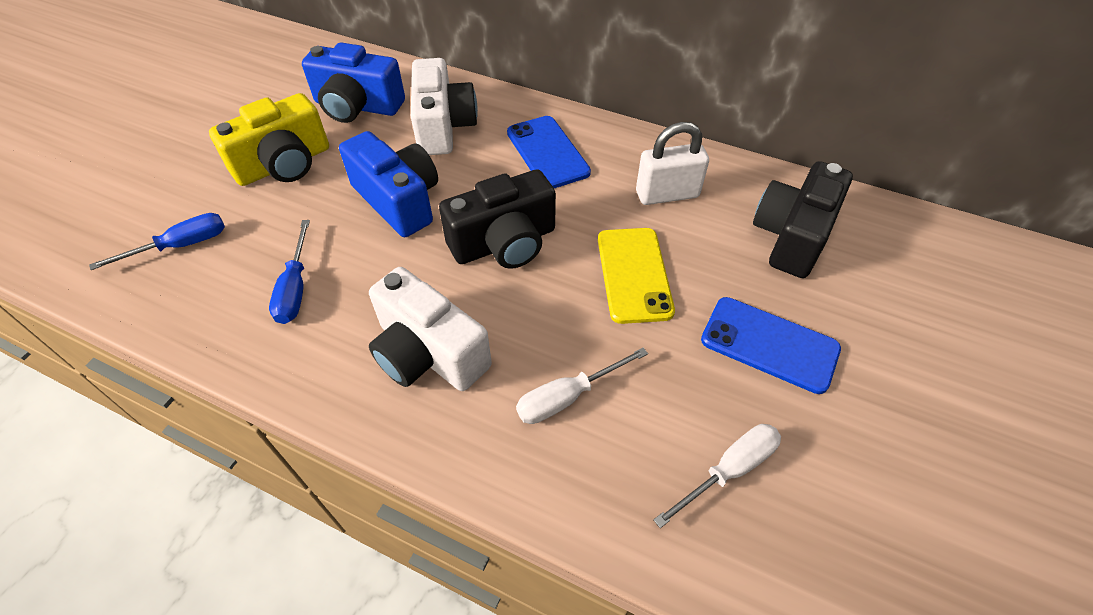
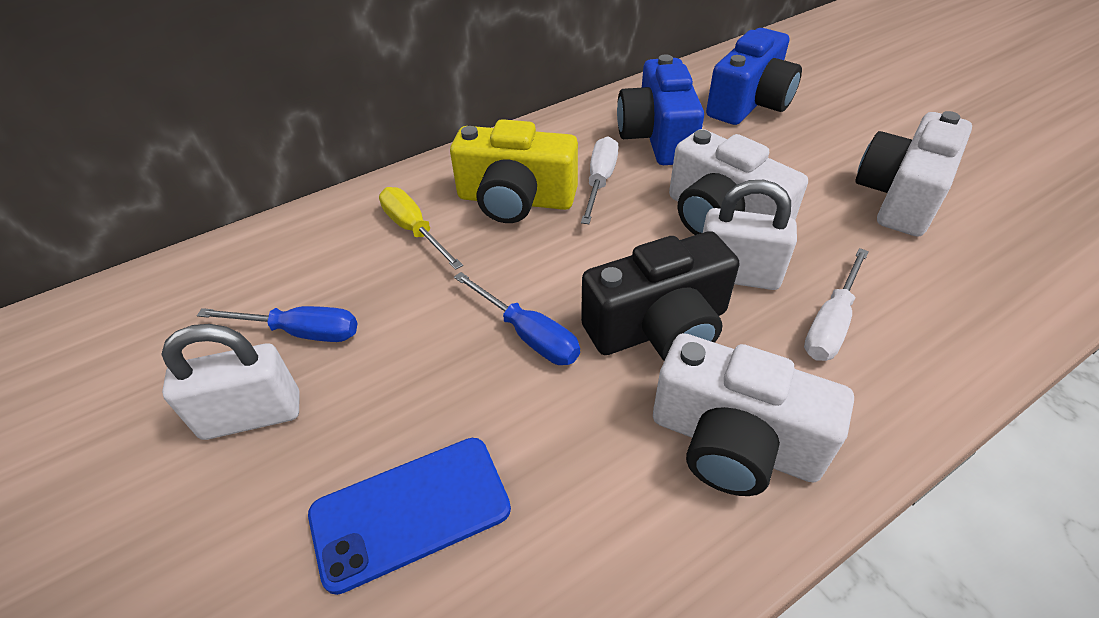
black camera: 2 -> 1
blue phone: 2 -> 1
white camera: 2 -> 3
white padlock: 1 -> 2
yellow phone: 1 -> 0
yellow screwdriver: 0 -> 1

